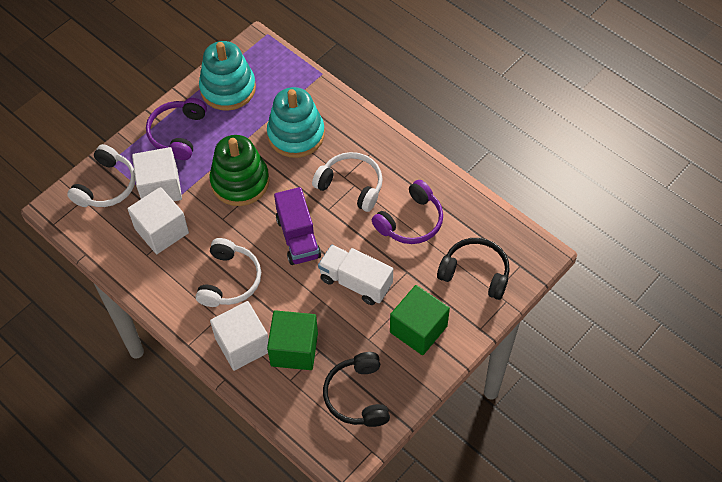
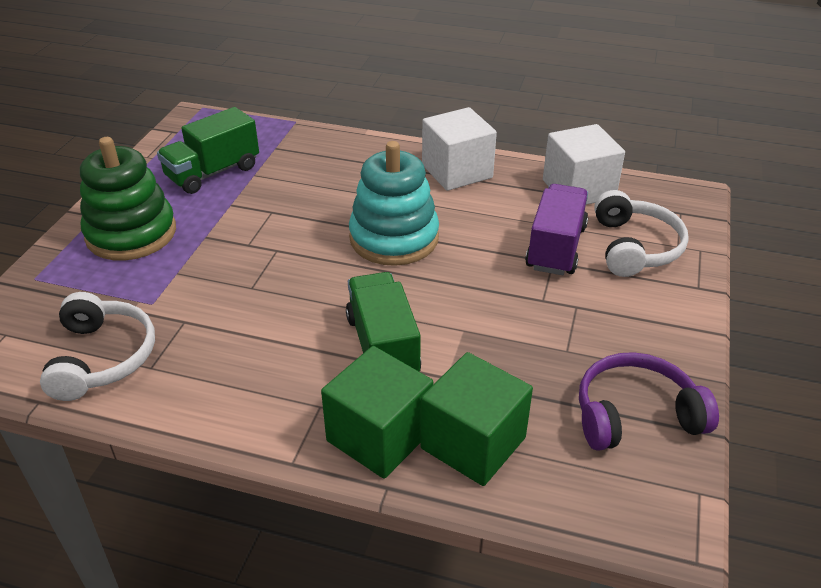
black headphones: 2 -> 0
green truck: 0 -> 2
purple headphones: 2 -> 1
turquoise stacking toy: 2 -> 1
white cube: 3 -> 2
white headphones: 3 -> 2
white truck: 1 -> 0

